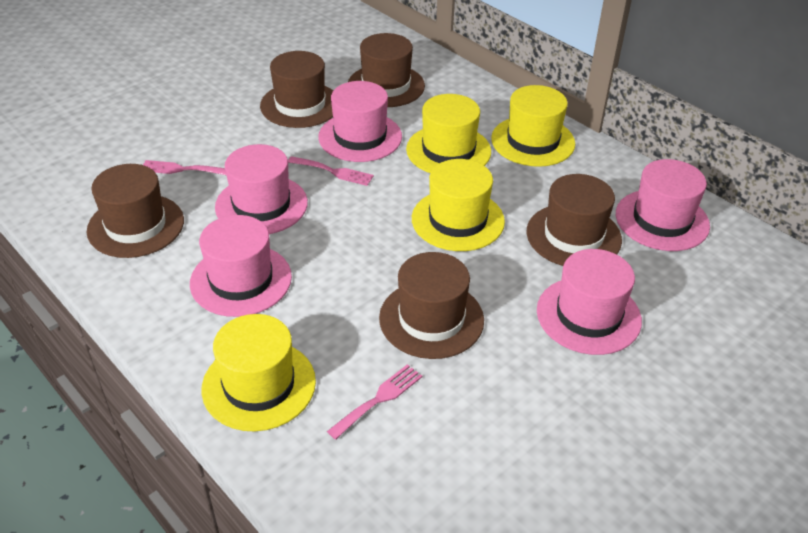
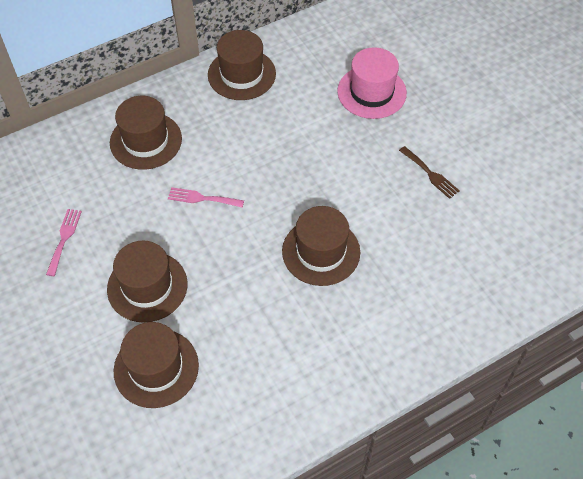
brown fork: 0 -> 1
pink fork: 3 -> 2
pink hat: 5 -> 1
yellow hat: 4 -> 0

